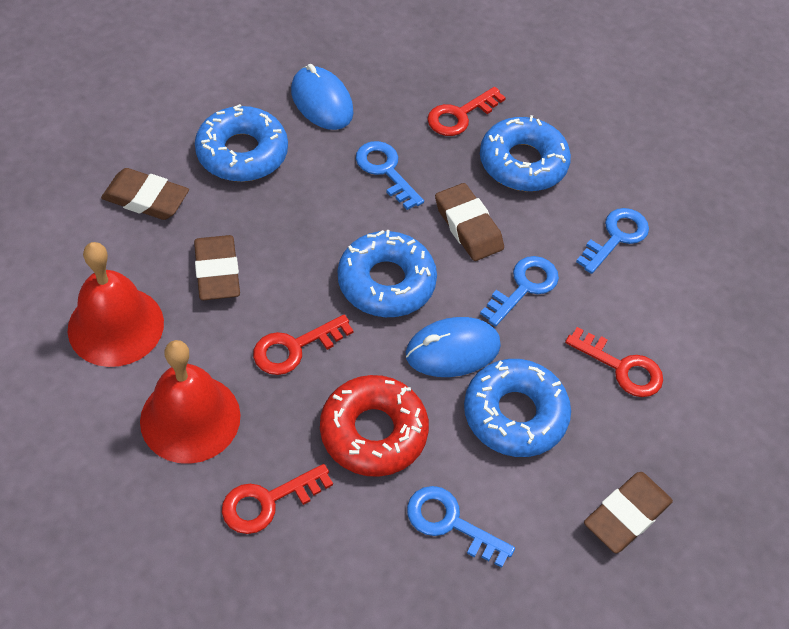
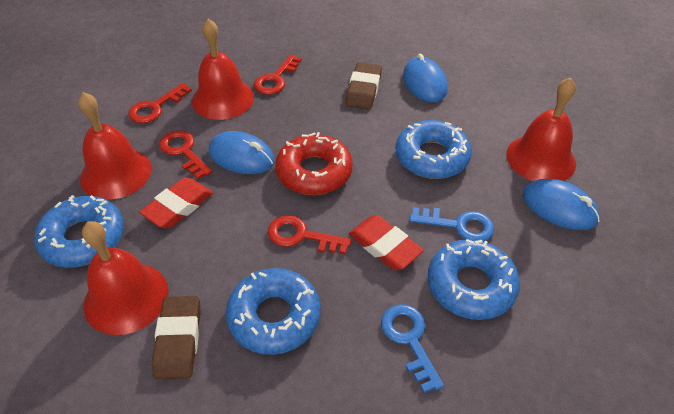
blue key: 4 -> 2
blue mouse: 2 -> 3
brown eraser: 4 -> 2
red bell: 2 -> 4
red eraser: 0 -> 2

